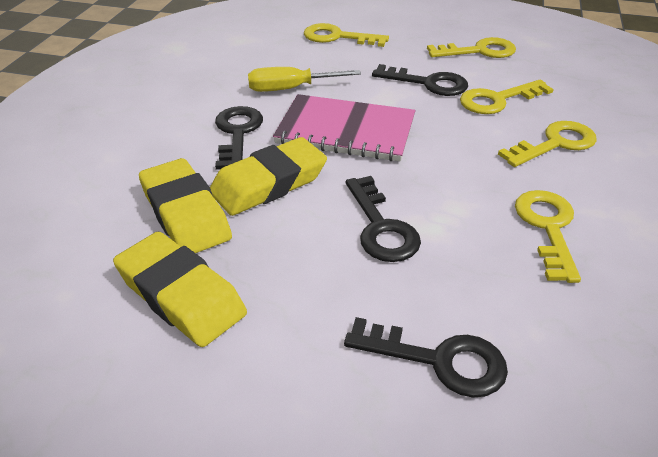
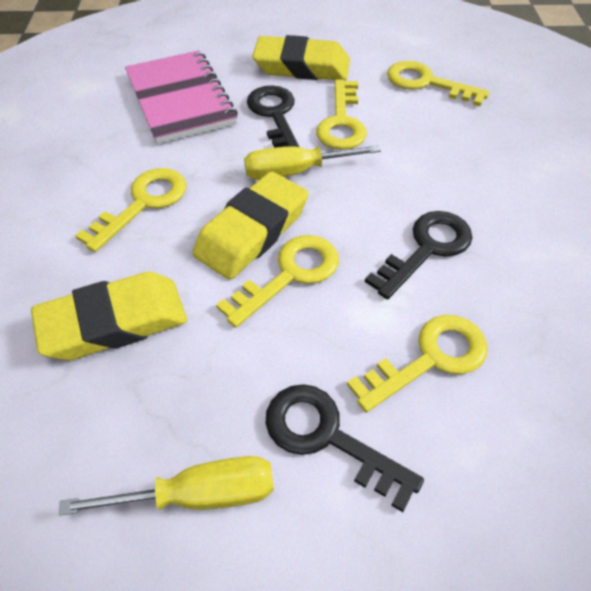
black key: 4 -> 3
yellow screwdriver: 1 -> 2

